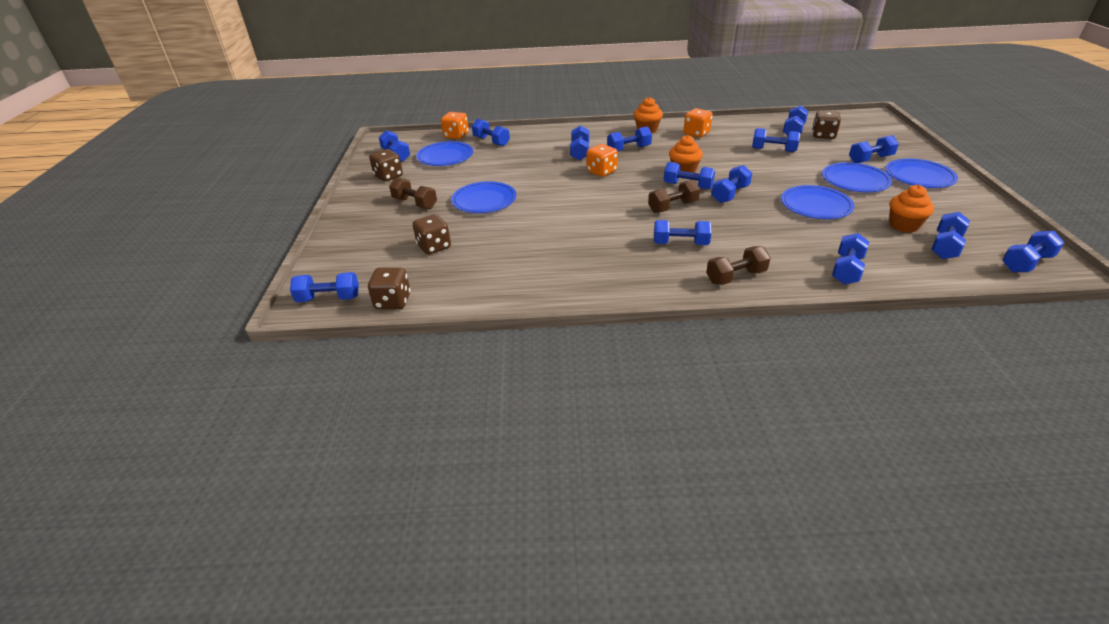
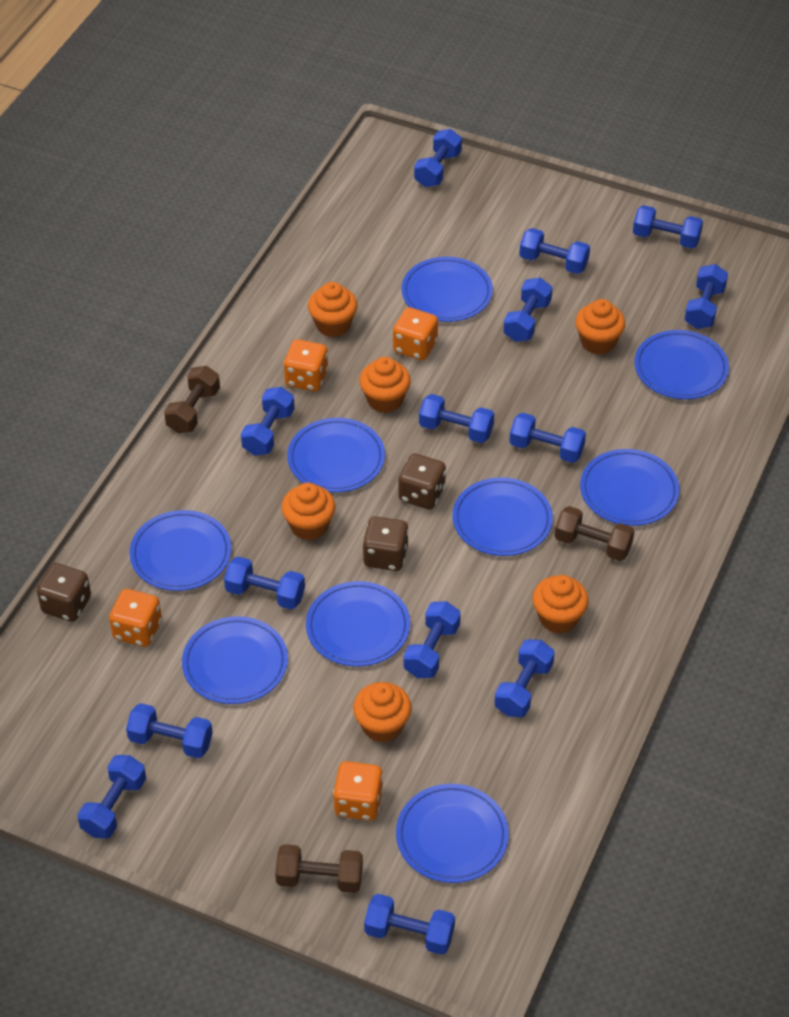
blue plate: 5 -> 9
brown dice: 4 -> 3
orange cupcake: 3 -> 6
orange dice: 3 -> 4

